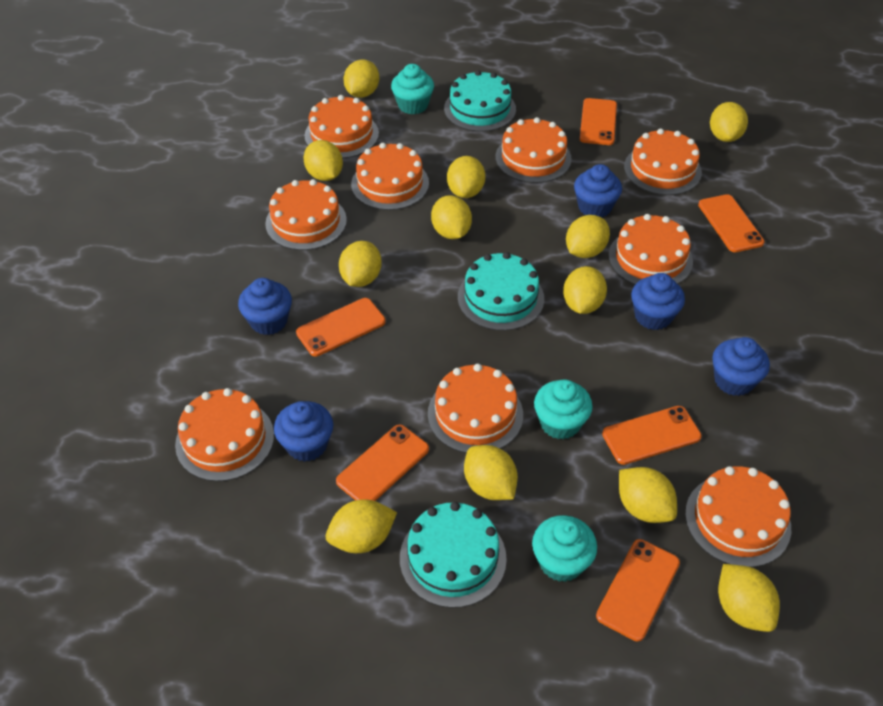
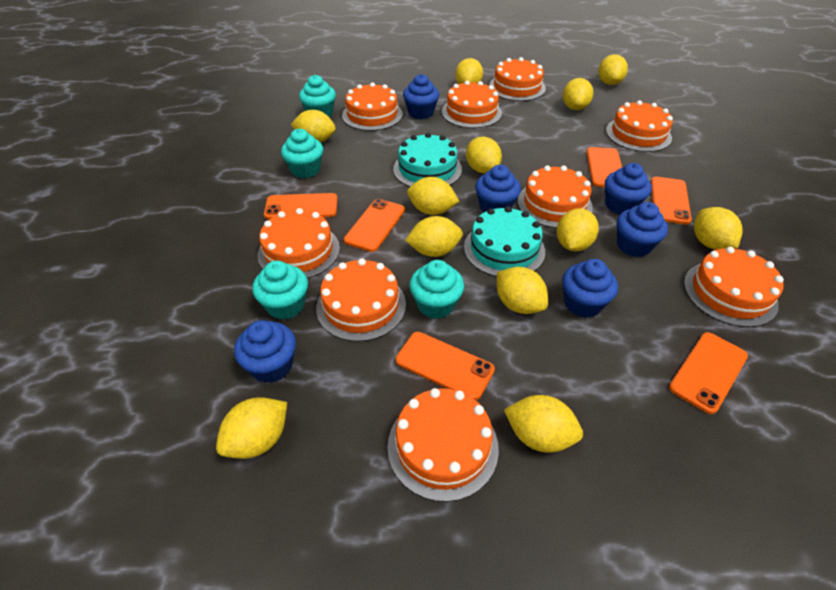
blue cupcake: 5 -> 6
turquoise cake: 3 -> 2
turquoise cupcake: 3 -> 4

